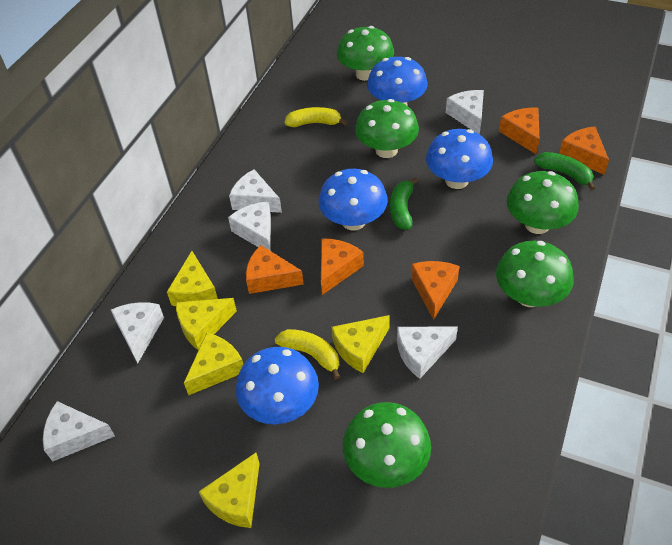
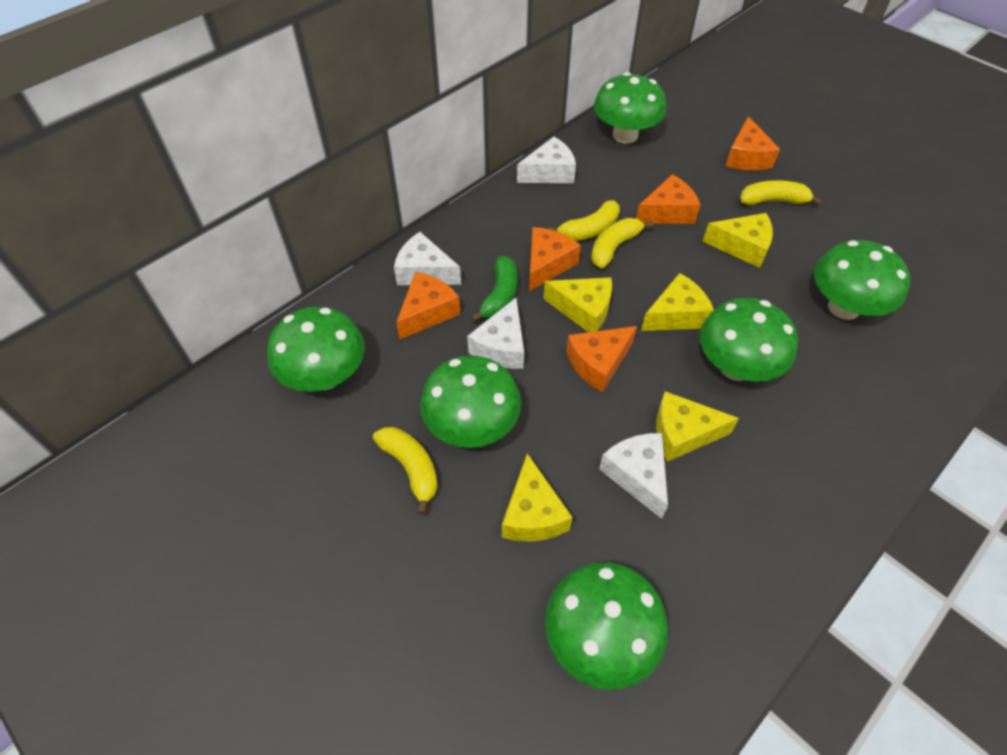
blue mushroom: 4 -> 0
green banana: 2 -> 1
green mushroom: 5 -> 6
white cheese: 6 -> 4
yellow banana: 2 -> 4

